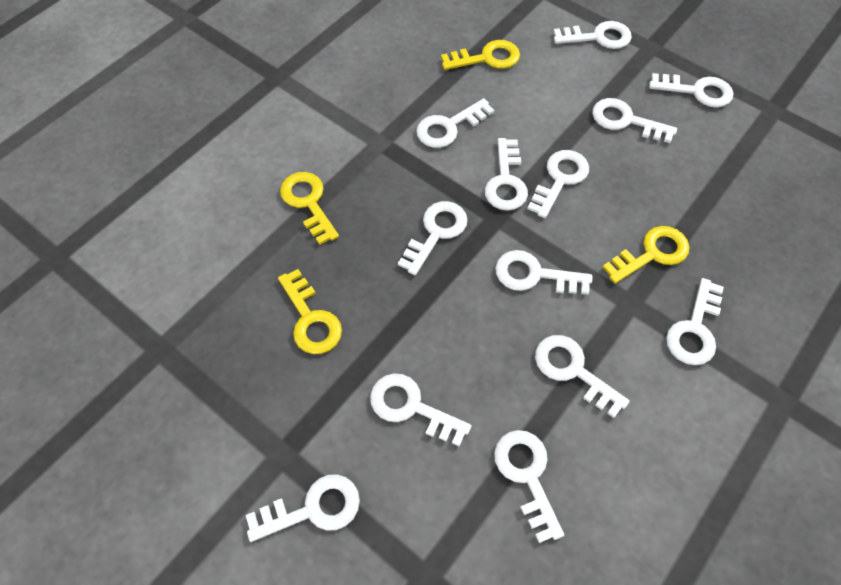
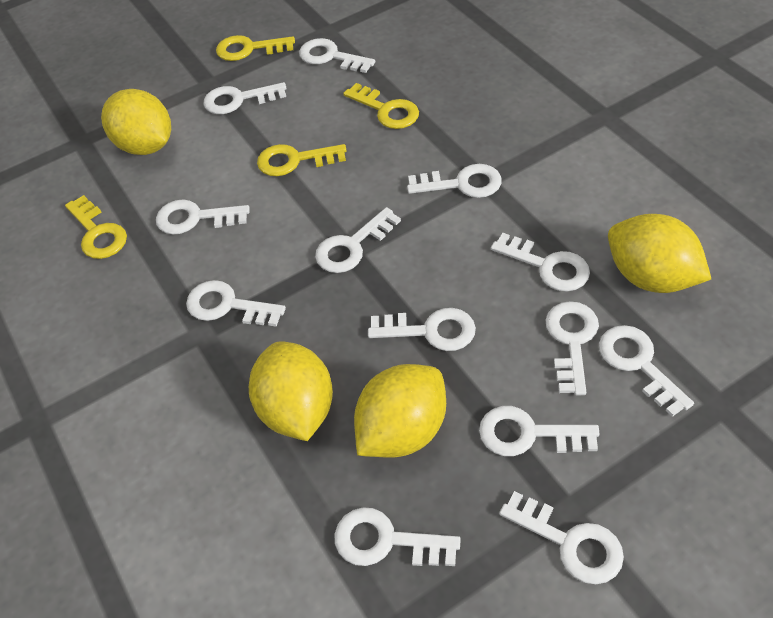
yellow lemon: 0 -> 4

